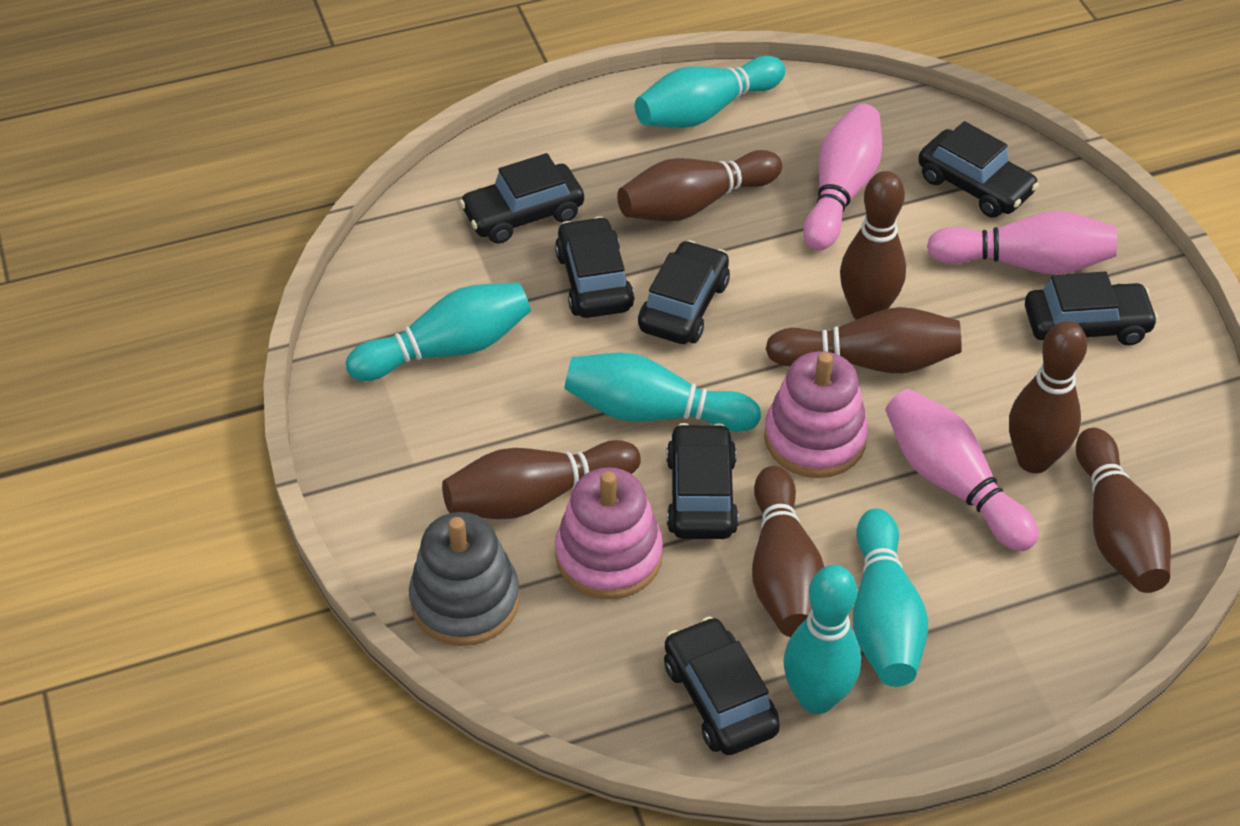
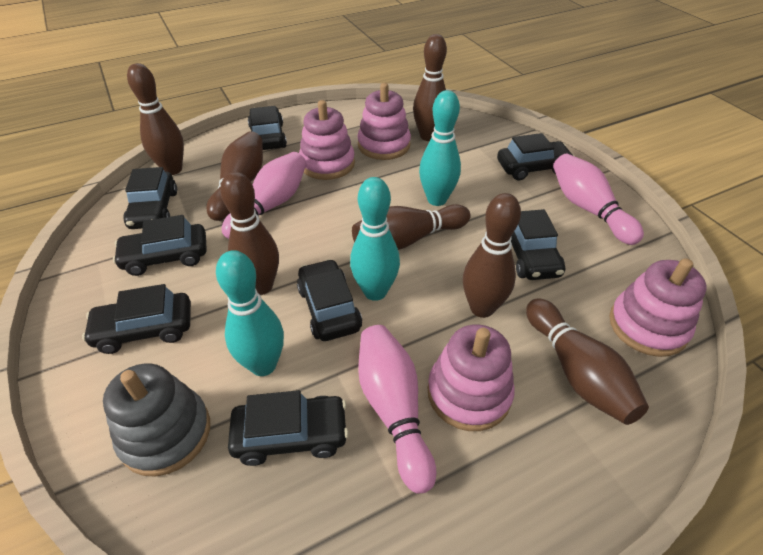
black car: 7 -> 8
pink stacking toy: 2 -> 4
turquoise bowling pin: 5 -> 3

